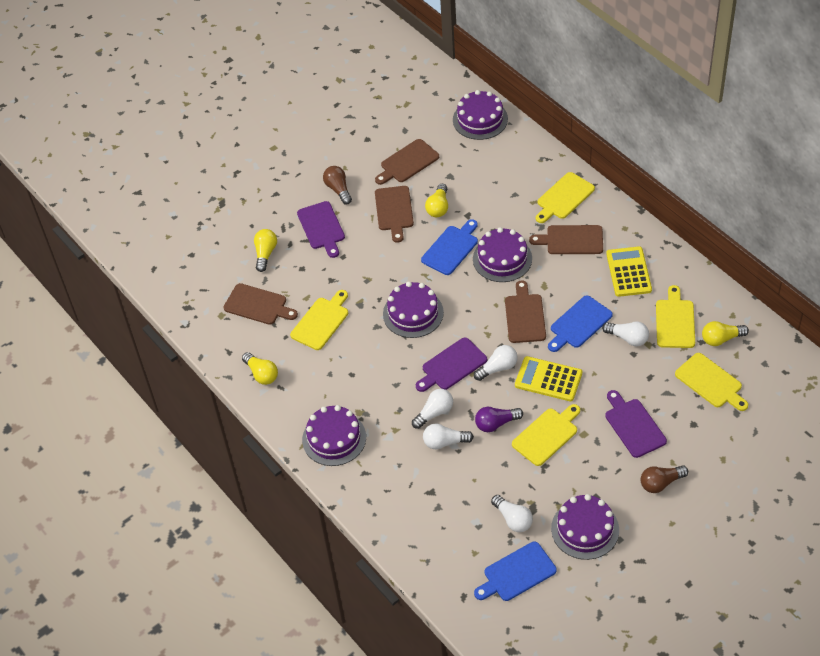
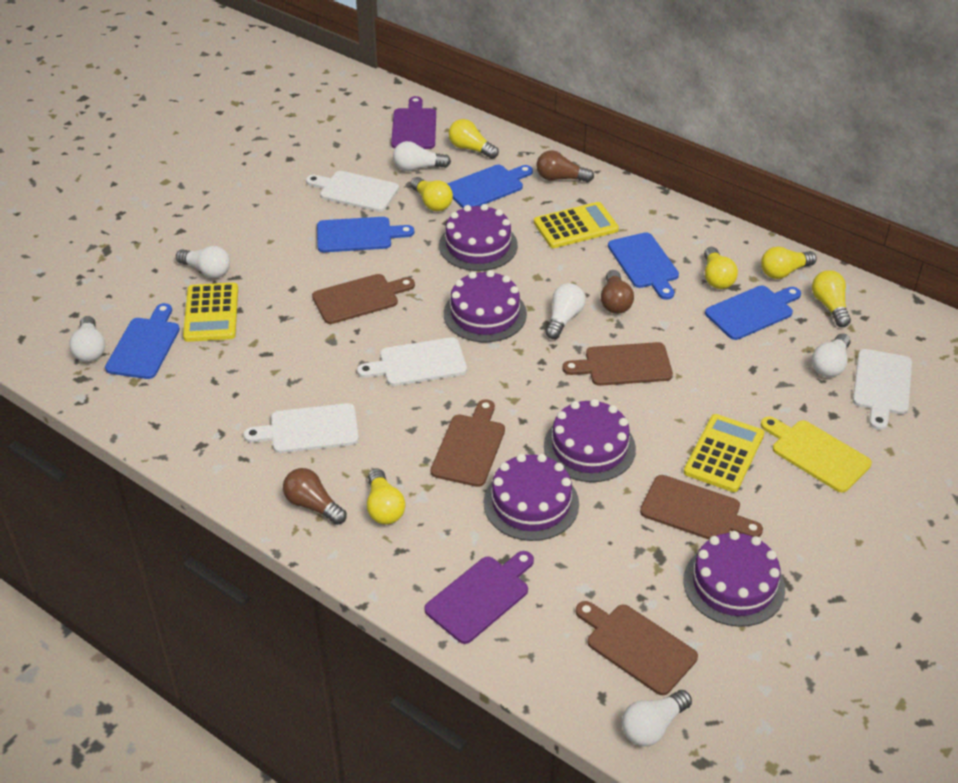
blue cutting board: 3 -> 5
brown light bulb: 2 -> 3
purple cutting board: 3 -> 2
purple light bulb: 1 -> 0
white cutting board: 0 -> 4
white light bulb: 5 -> 6
yellow calculator: 2 -> 3
yellow cutting board: 5 -> 1
yellow light bulb: 4 -> 6

